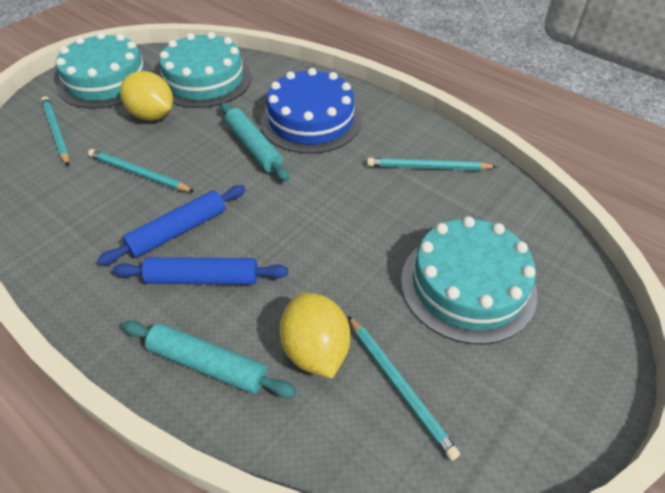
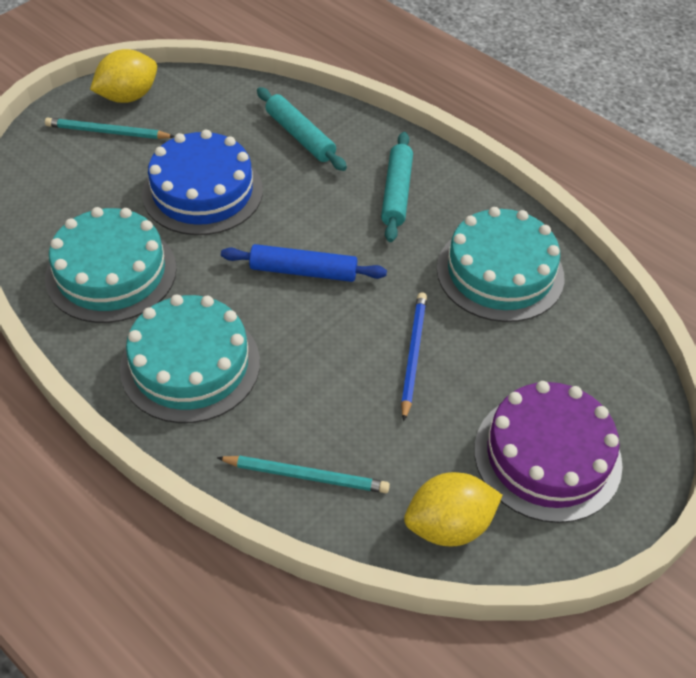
blue pencil: 0 -> 1
blue rolling pin: 2 -> 1
purple cake: 0 -> 1
turquoise pencil: 4 -> 2

